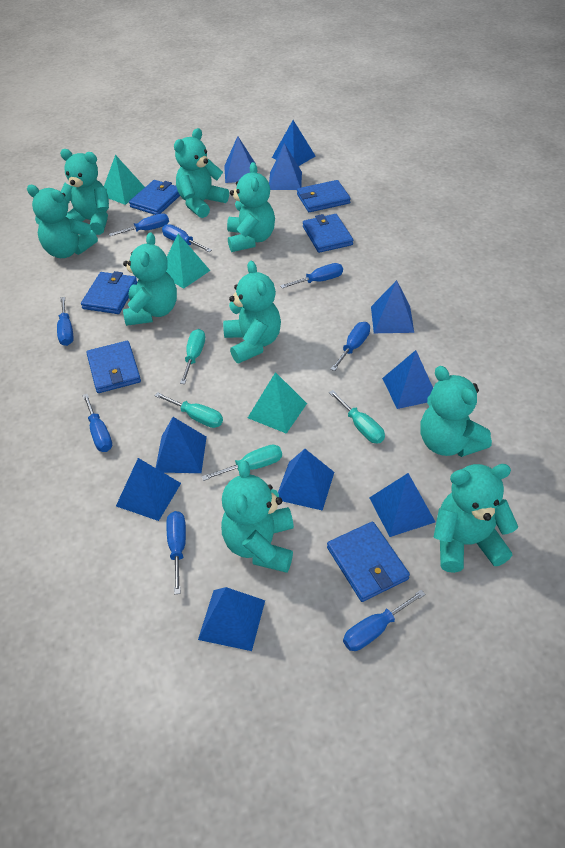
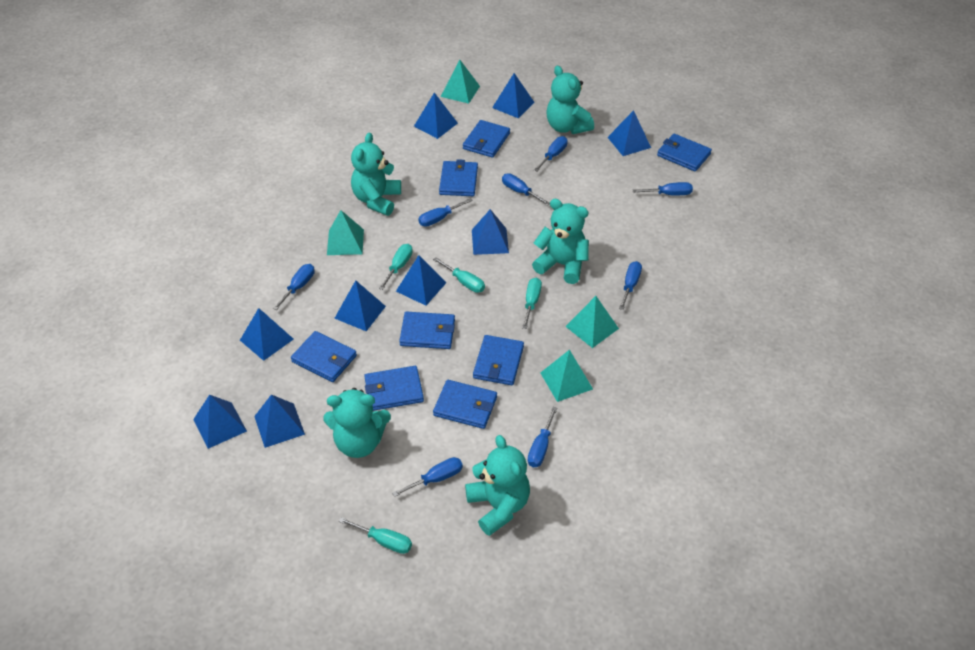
blue pyramid: 10 -> 9
blue wallet: 6 -> 8
turquoise pyramid: 3 -> 4
turquoise teddy bear: 9 -> 5

